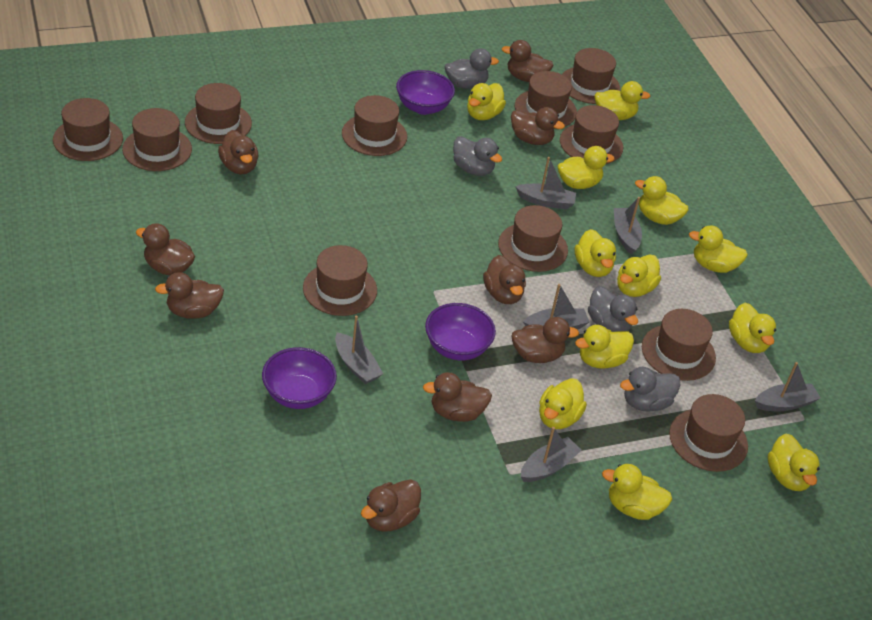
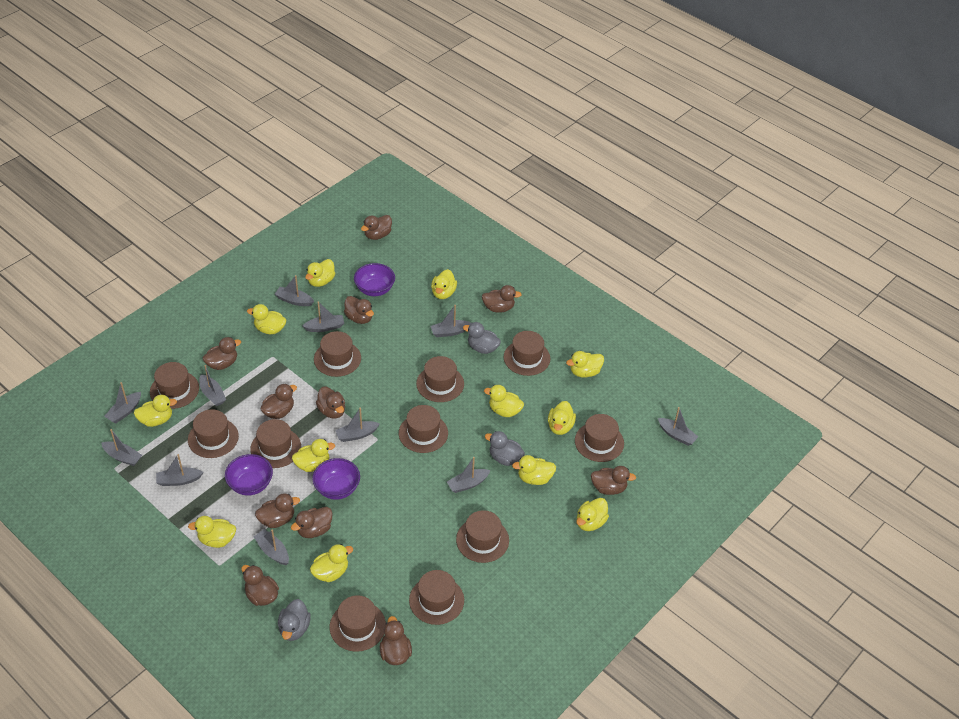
brown duck: 9 -> 11
grey boat: 6 -> 11
grey duck: 4 -> 3

